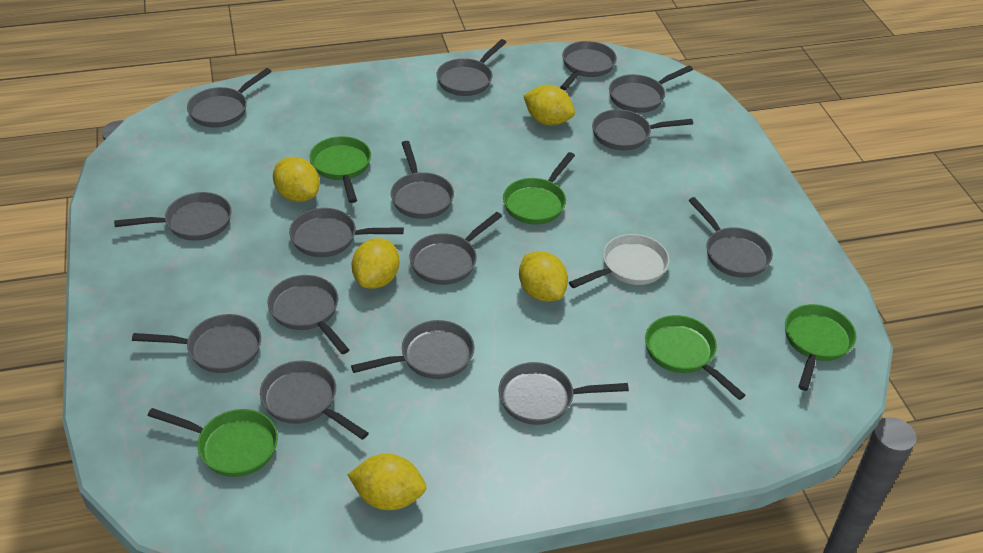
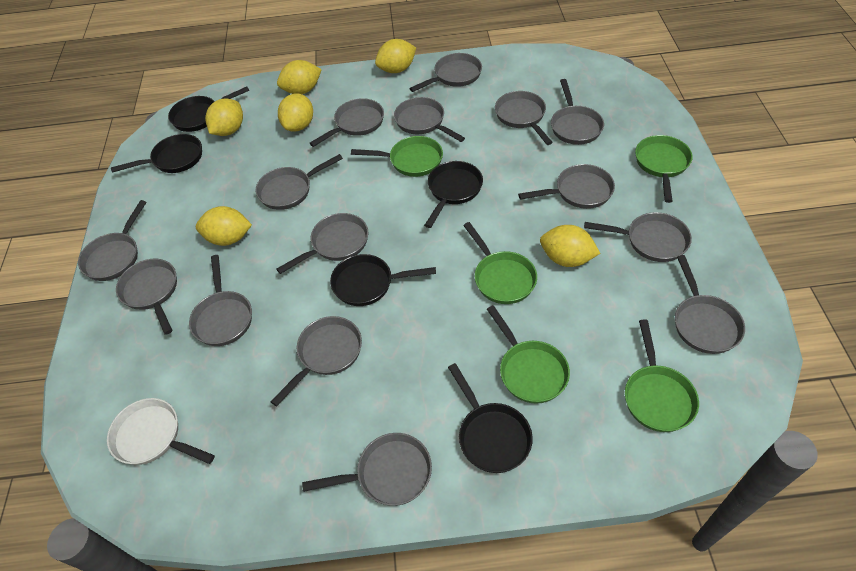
black pan: 0 -> 5
yellow lemon: 5 -> 6

